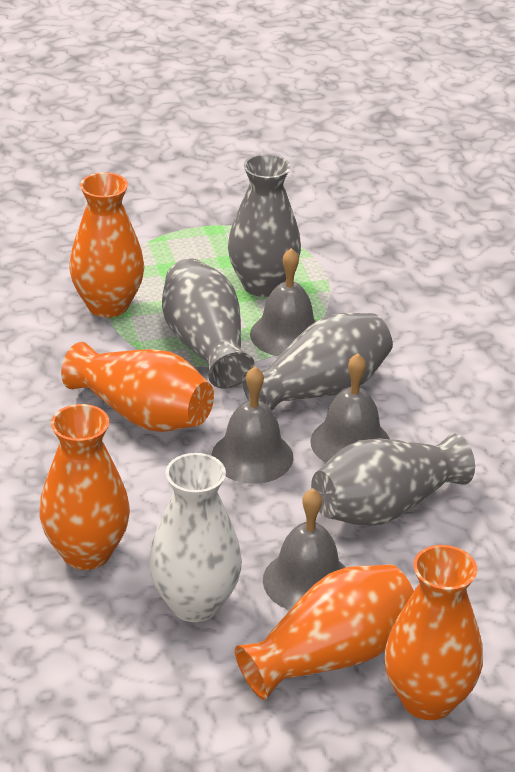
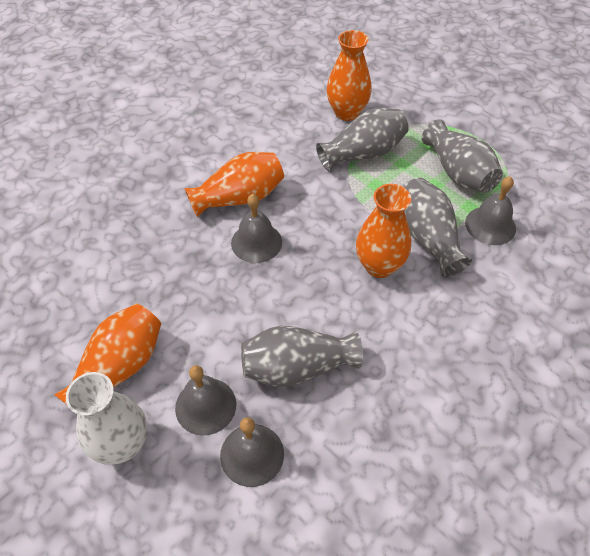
orange vase: 5 -> 4

